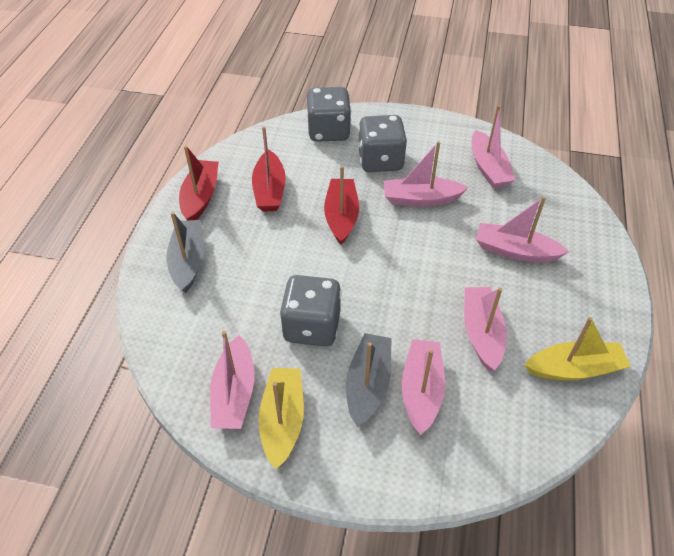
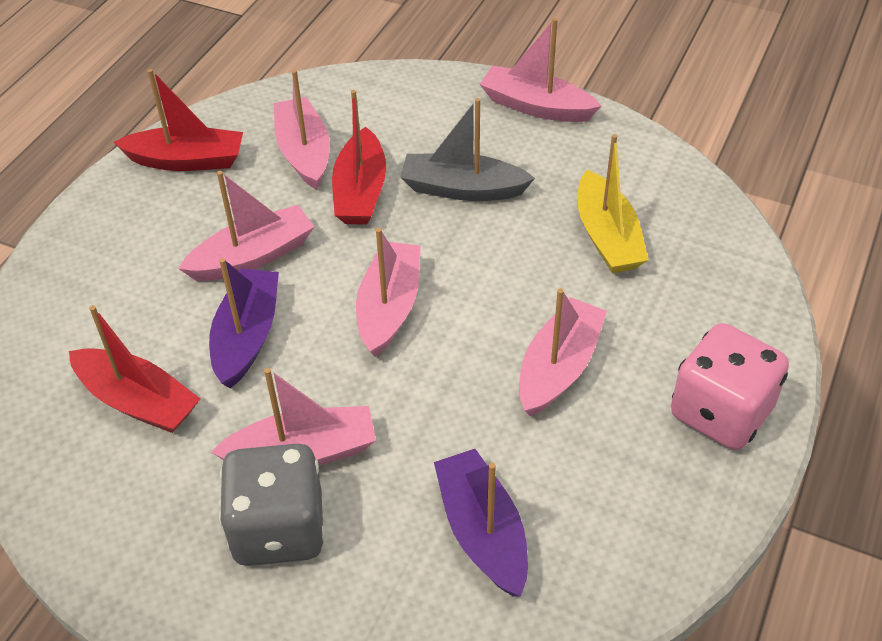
grey boat: 2 -> 1
grey dice: 3 -> 1
pink dice: 0 -> 1
purple boat: 0 -> 2
yellow boat: 2 -> 1

